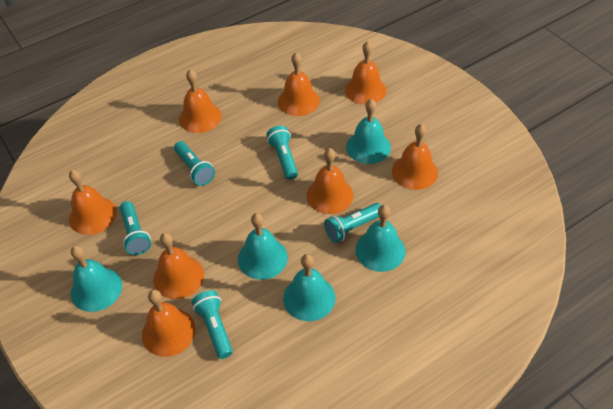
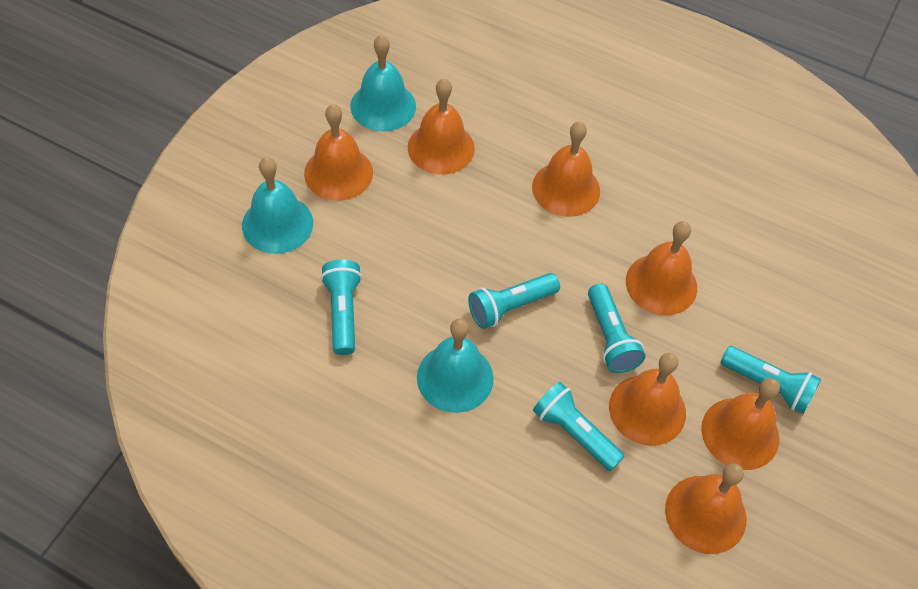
orange bell: 8 -> 7
turquoise bell: 5 -> 3

